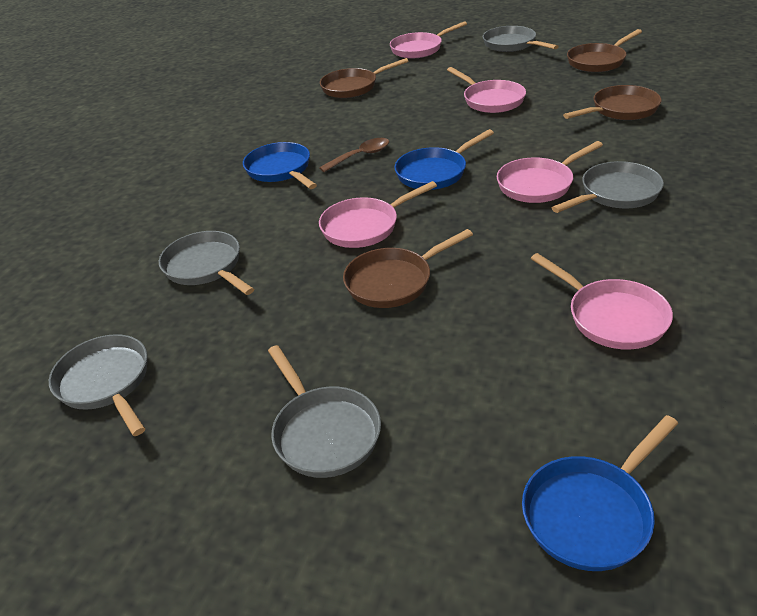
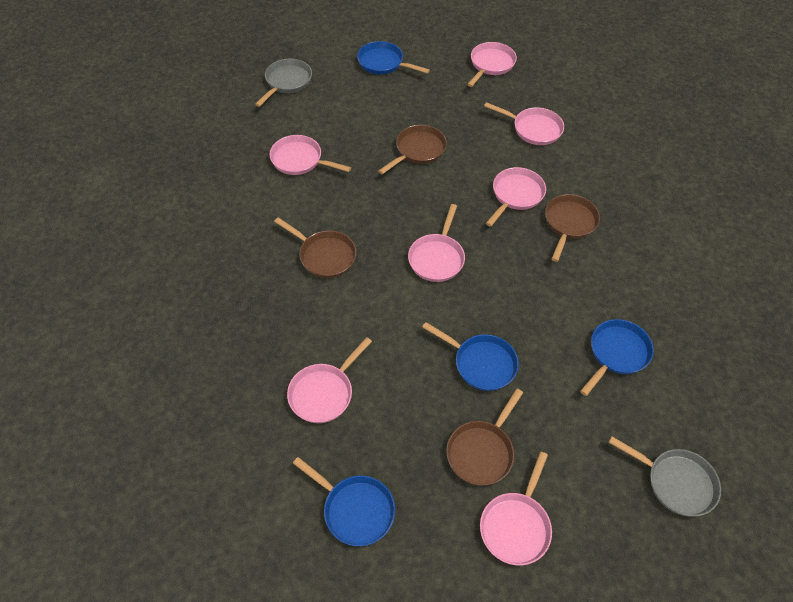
blue pan: 3 -> 4
brown spoon: 1 -> 0
grey pan: 5 -> 2
pink pan: 5 -> 7

